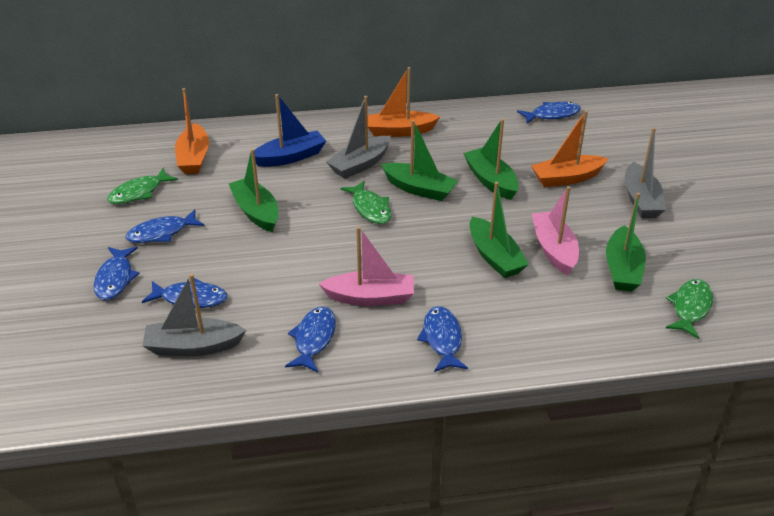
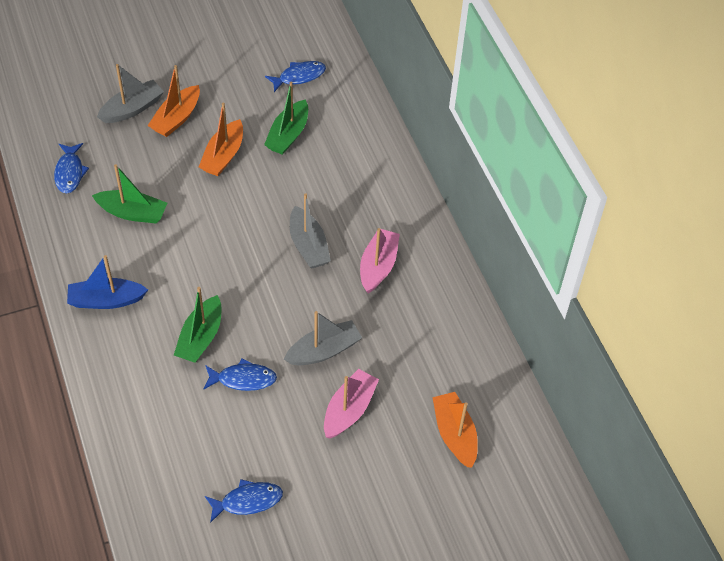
blue fish: 6 -> 4
green boat: 5 -> 3
green fish: 3 -> 0

